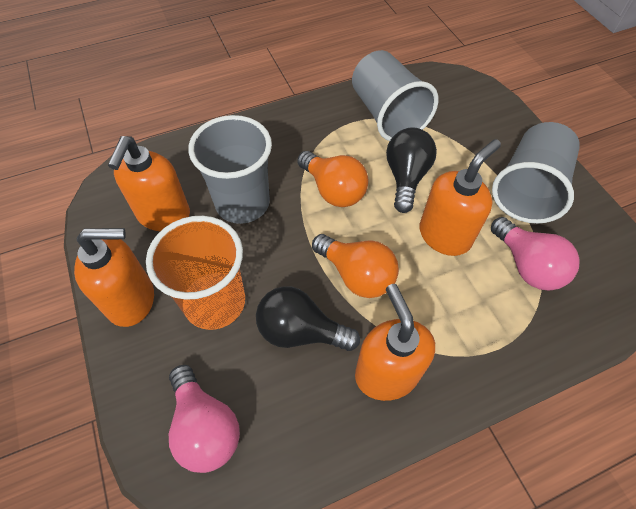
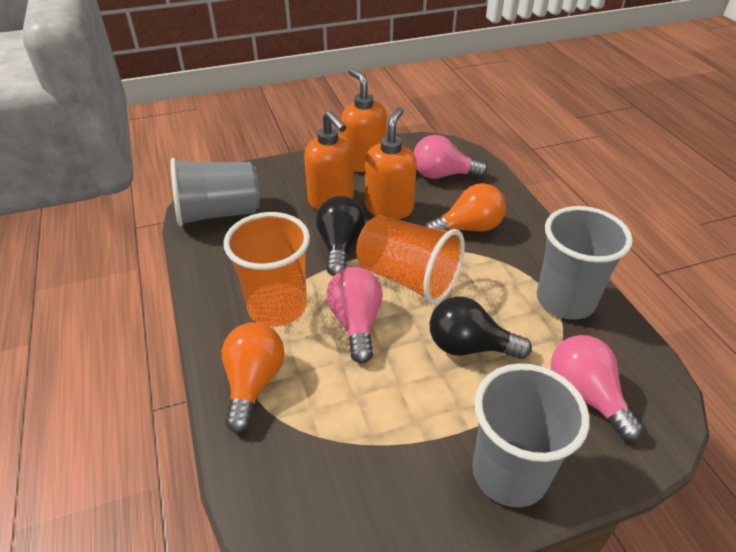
orange cup: 1 -> 2
orange soap dispenser: 4 -> 3
pink light bulb: 2 -> 3

